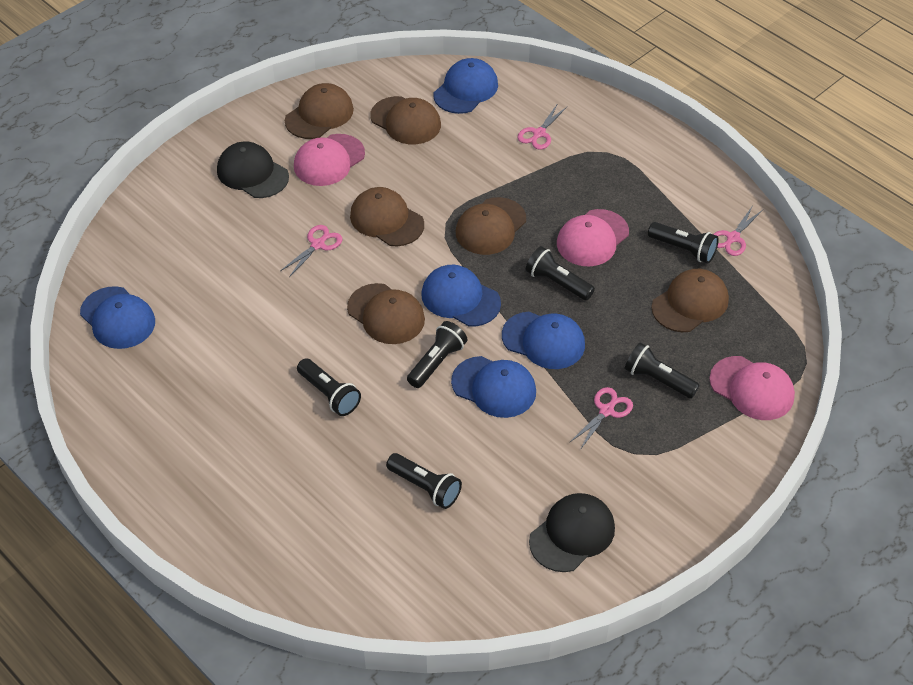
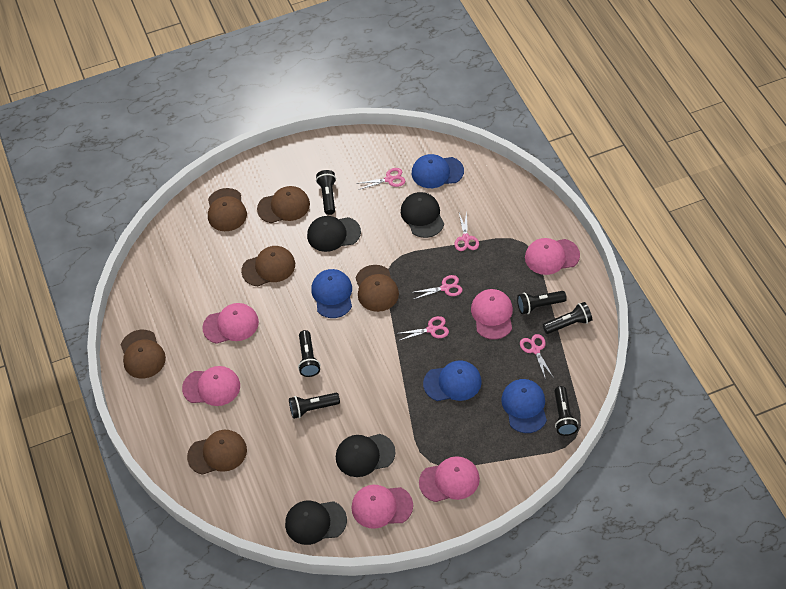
black cap: 2 -> 4
blue cap: 5 -> 4
pink cap: 3 -> 6
pink scissors: 4 -> 5

